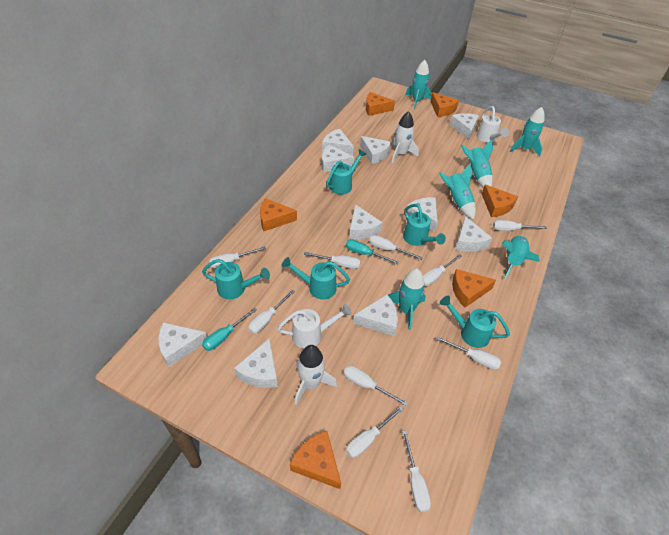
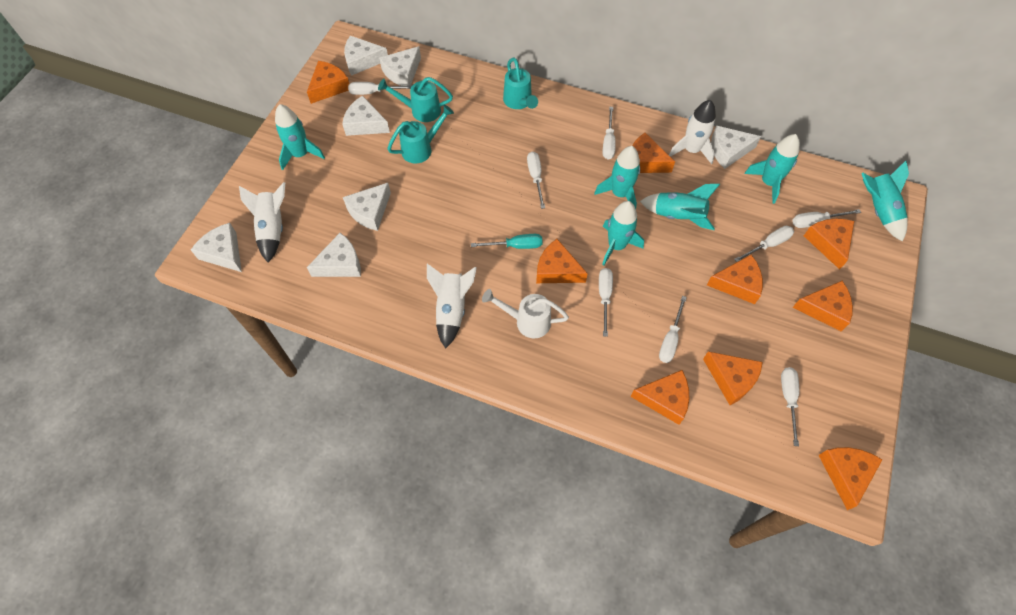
orange cheese: 6 -> 9
turquoise screwdriver: 2 -> 1
turquoise watering can: 5 -> 3
white cheese: 10 -> 7
white rocket: 2 -> 3
white screwdriver: 10 -> 8
white watering can: 2 -> 1

